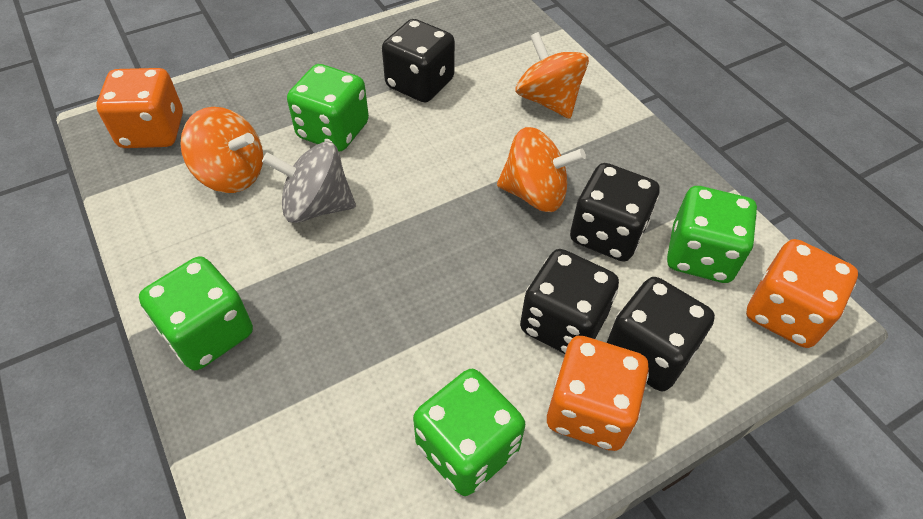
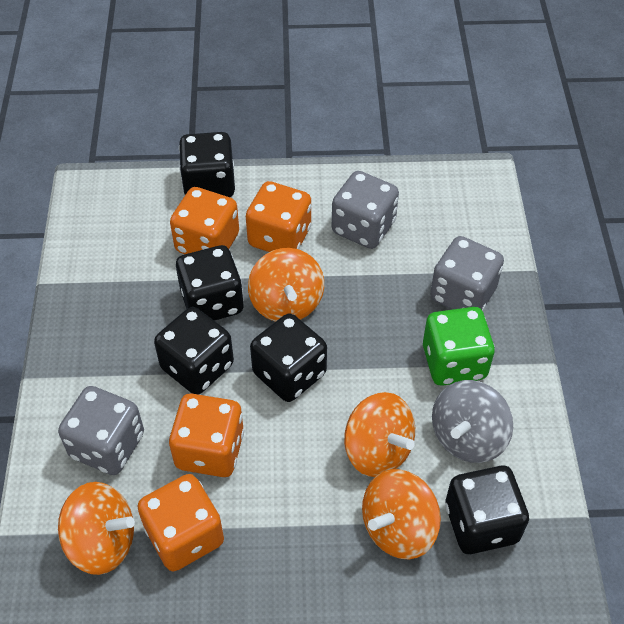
black dice: 4 -> 5
green dice: 4 -> 1
grey dice: 0 -> 3
orange dice: 3 -> 4
orange spinning top: 3 -> 4

